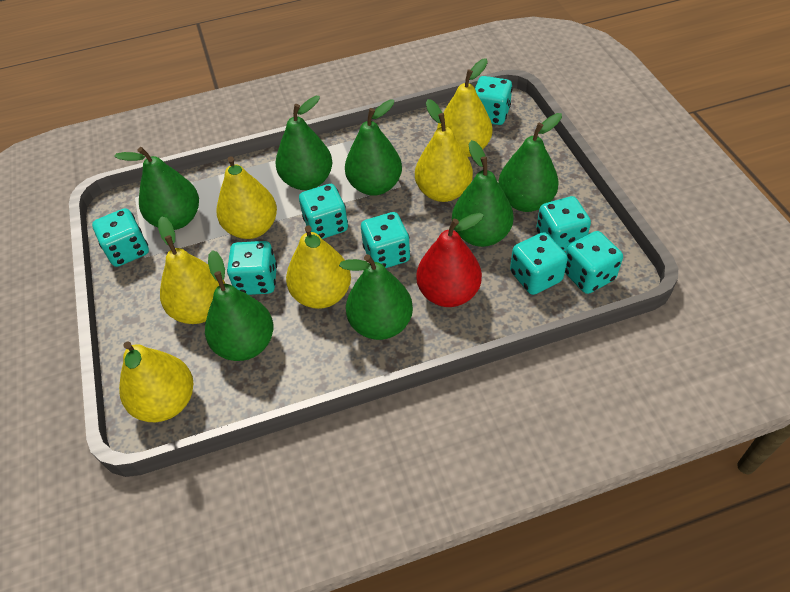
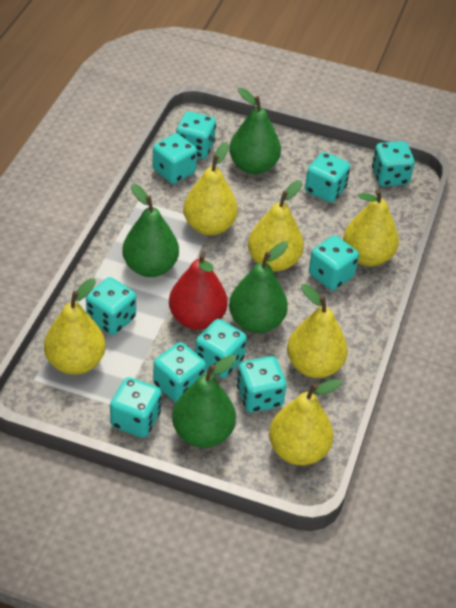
green pear: 7 -> 4
turquoise dice: 8 -> 10

